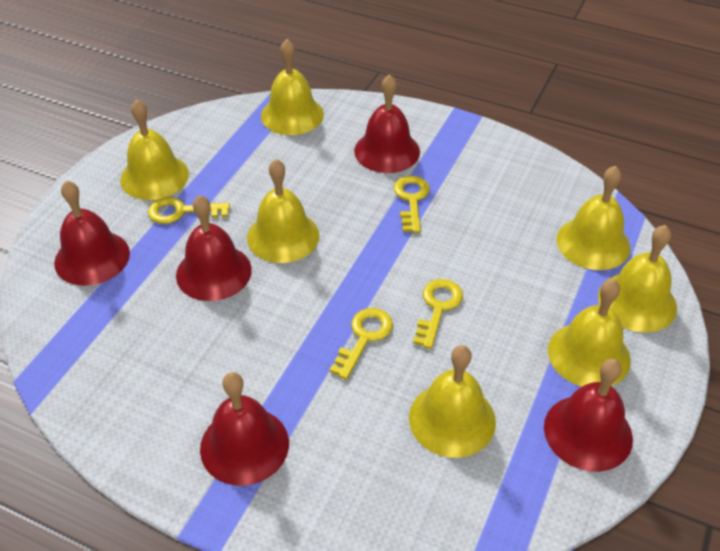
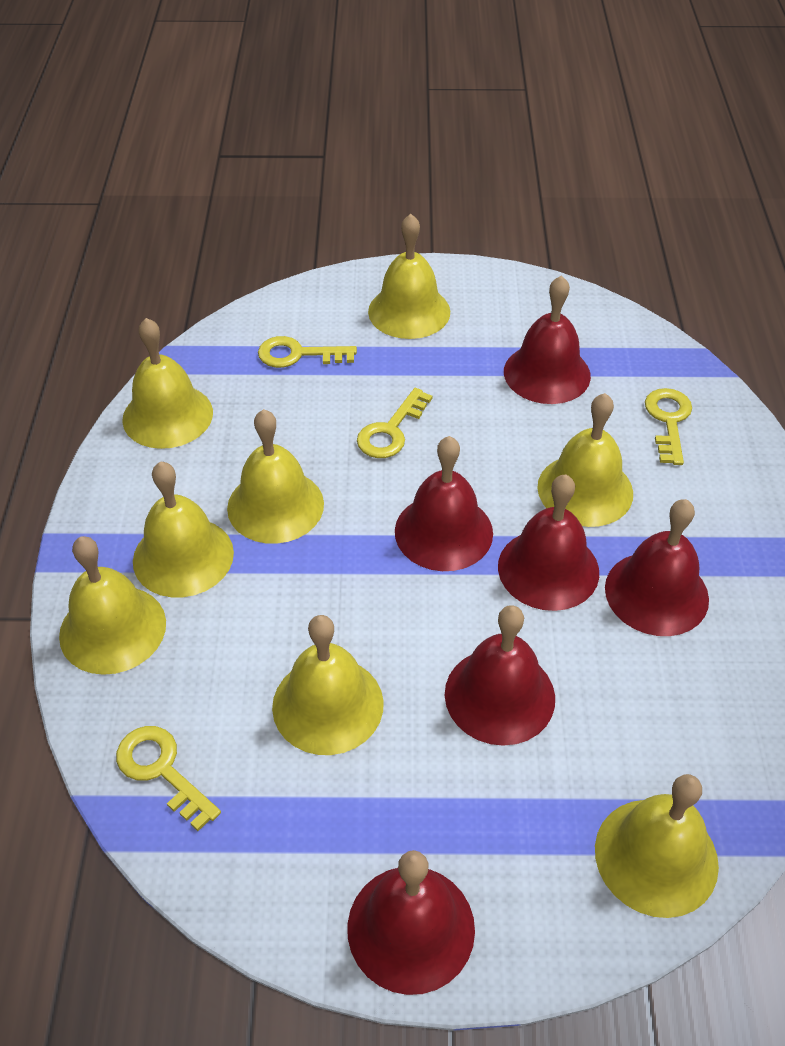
red bell: 5 -> 6
yellow bell: 7 -> 8

